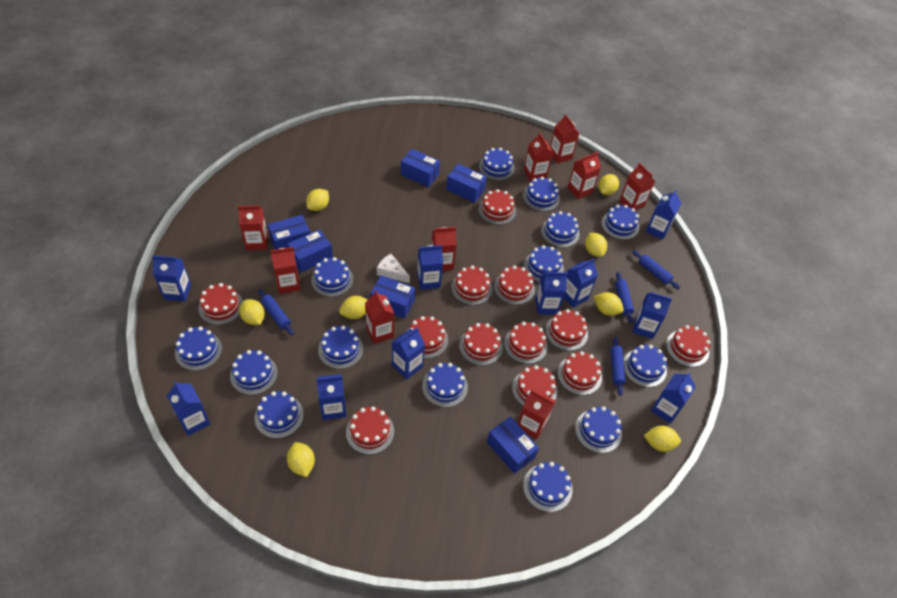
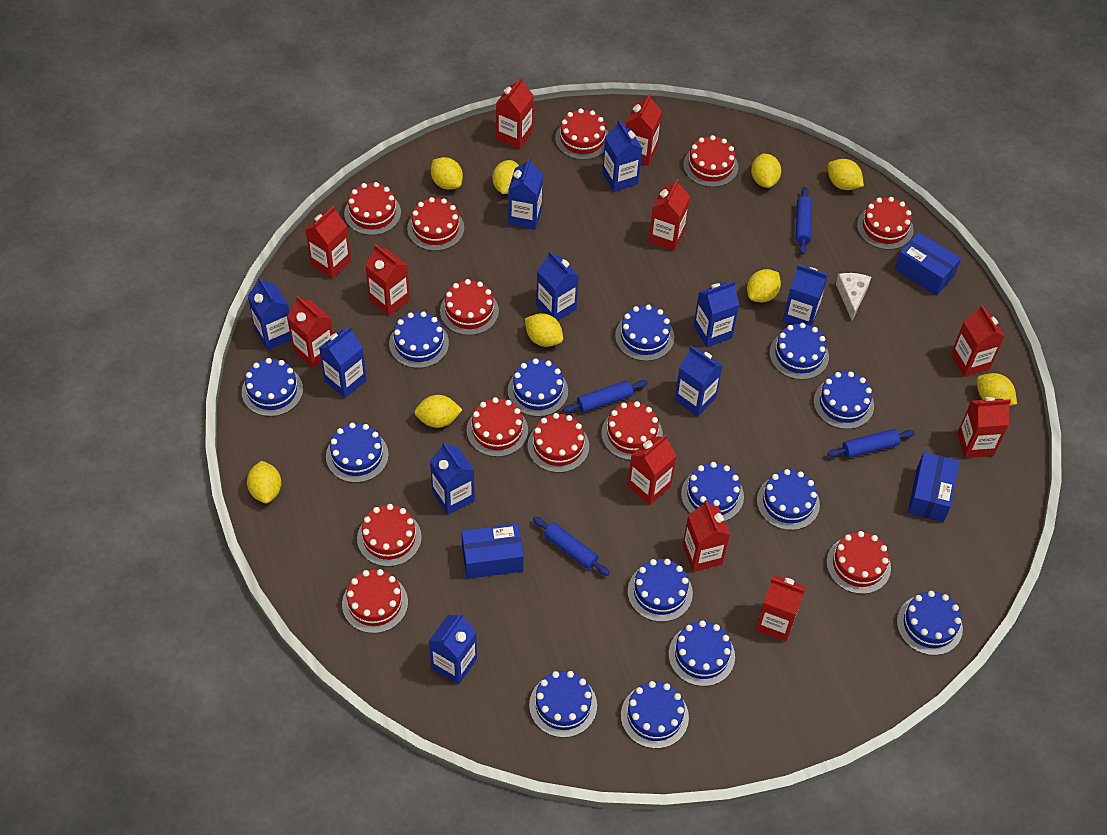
blue box: 6 -> 3
red carton: 9 -> 11
yellow lemon: 8 -> 9

